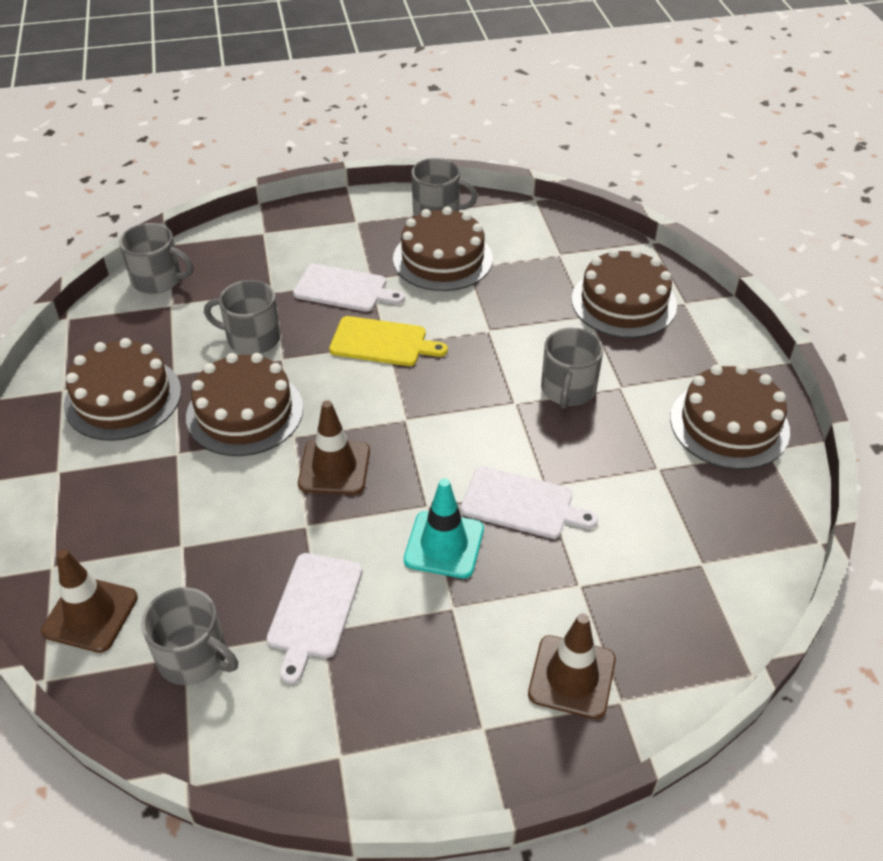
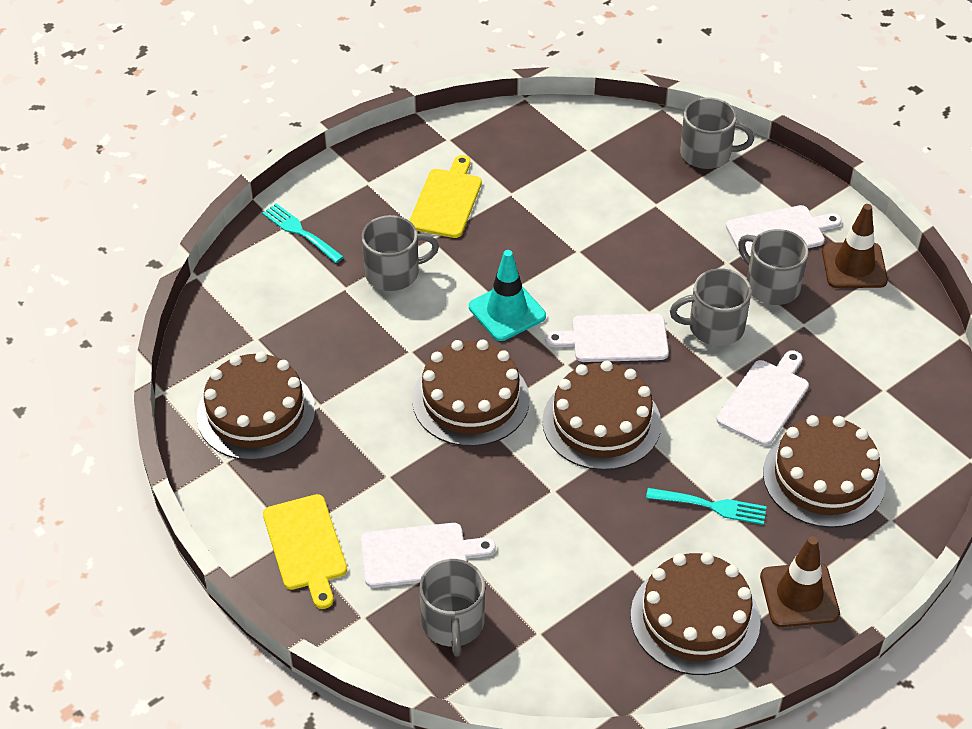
brown traffic cone: 3 -> 2
turquoise fork: 0 -> 2
white cutting board: 3 -> 4
yellow cutting board: 1 -> 2

